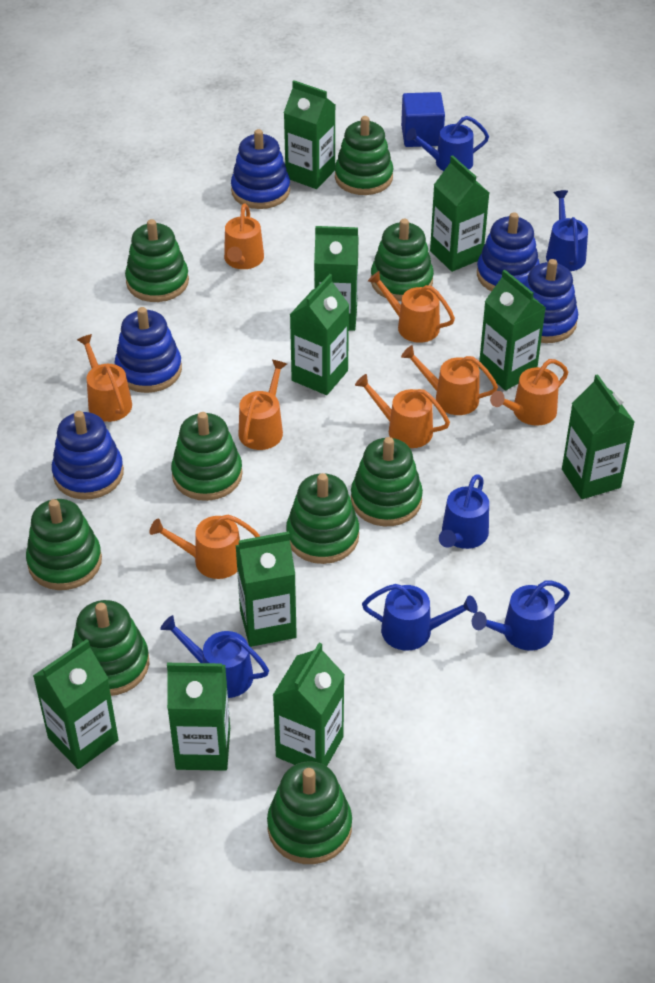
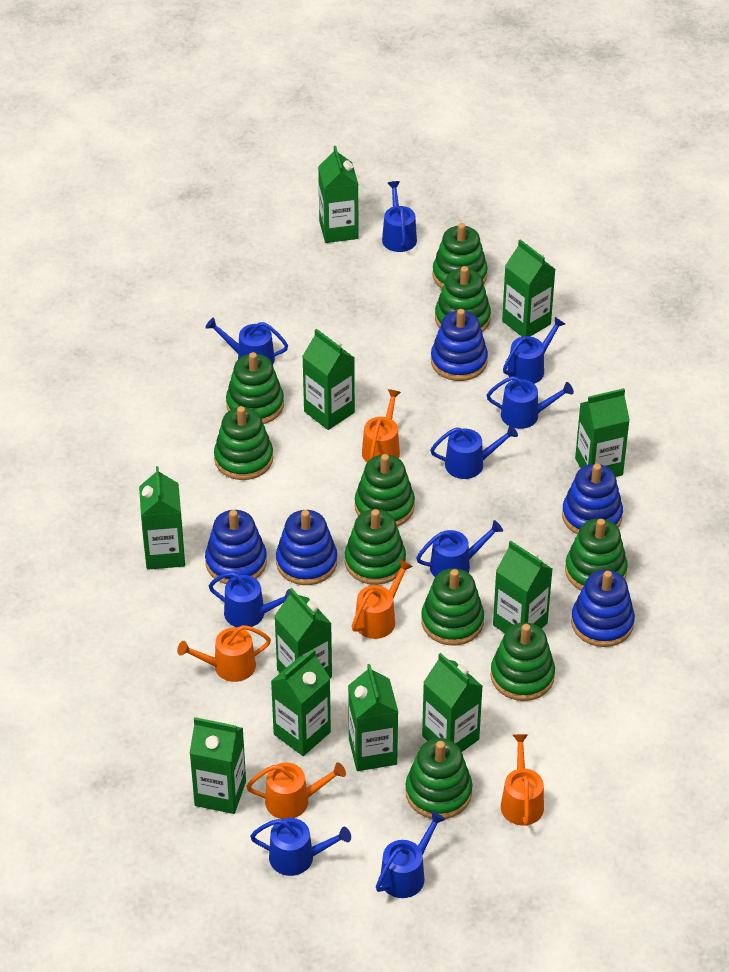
blue cube: 1 -> 0
blue watering can: 6 -> 9
green carton: 10 -> 11
green stacking toy: 9 -> 10
orange watering can: 8 -> 5

